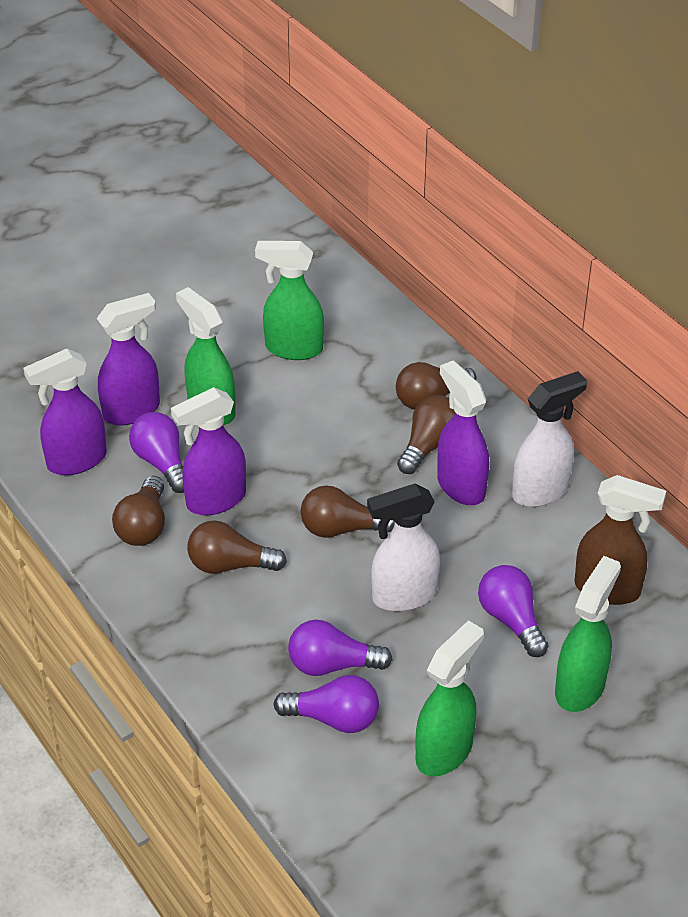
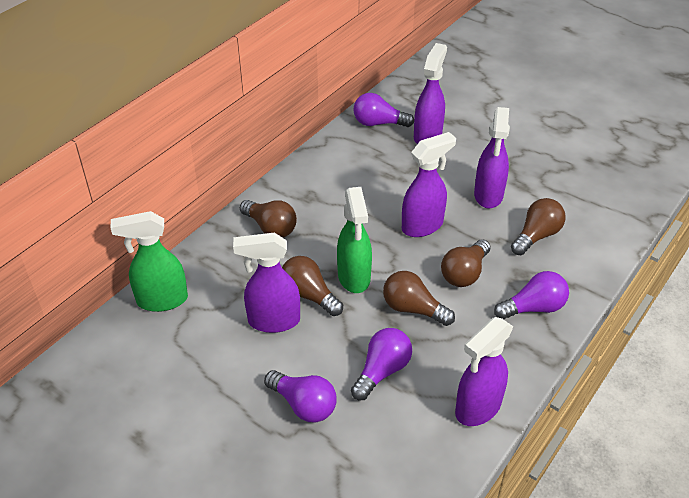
brown spray bottle: 1 -> 0
green spray bottle: 4 -> 2
purple spray bottle: 4 -> 5
white spray bottle: 2 -> 0

